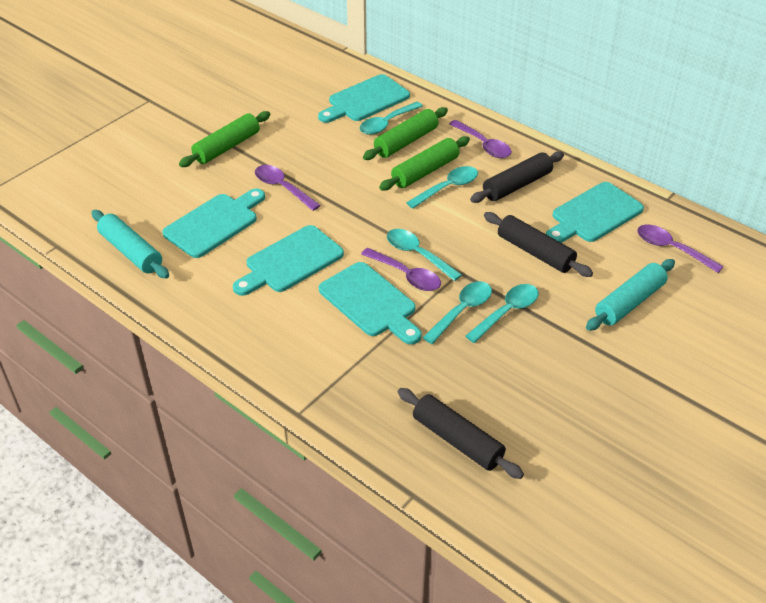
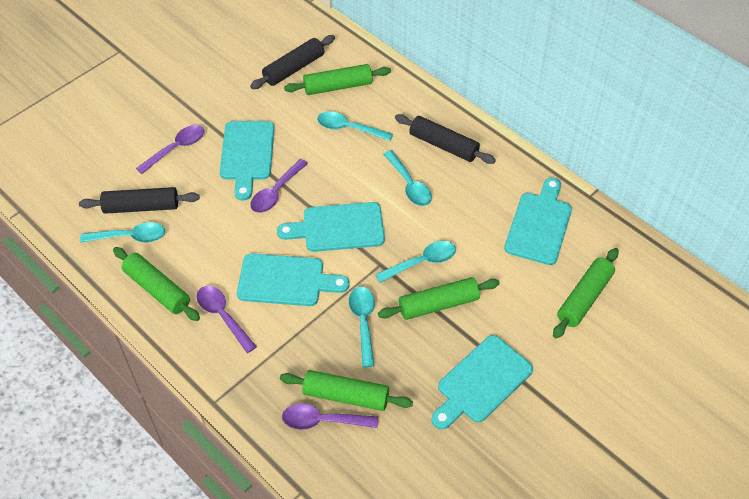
green rolling pin: 3 -> 5
turquoise rolling pin: 2 -> 0

